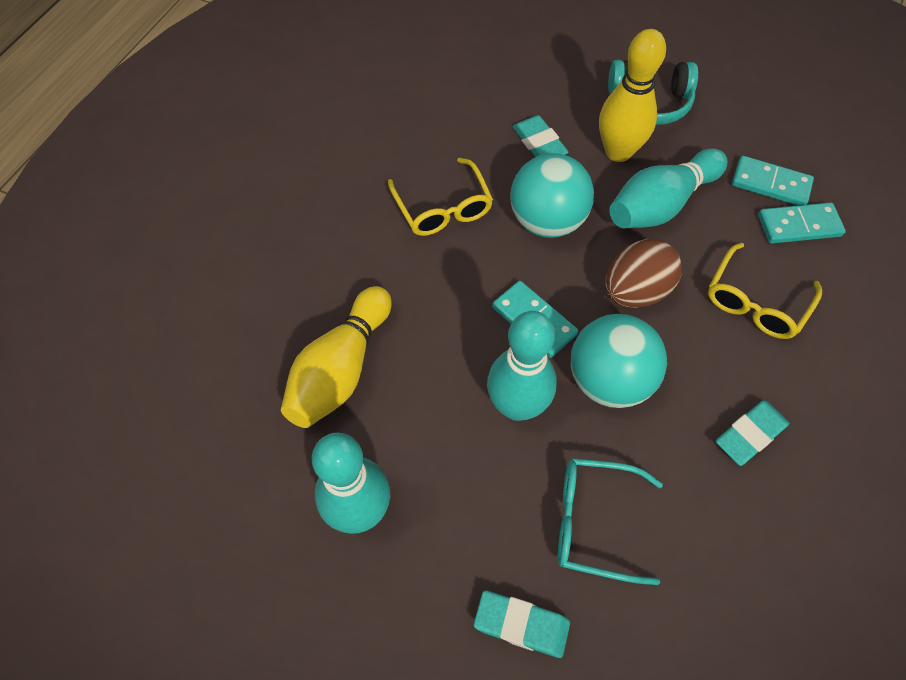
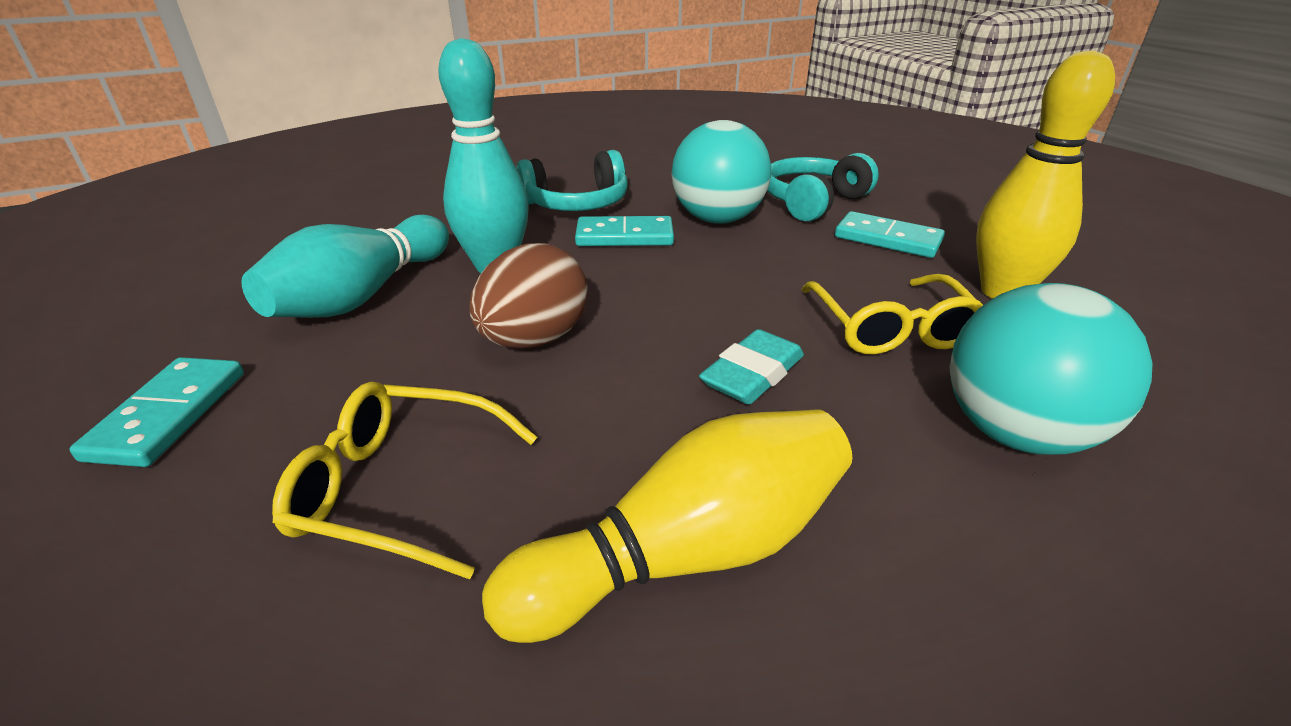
turquoise bowling pin: 3 -> 2
turquoise eraser: 3 -> 1
turquoise glasses: 1 -> 0
turquoise headphones: 1 -> 2

